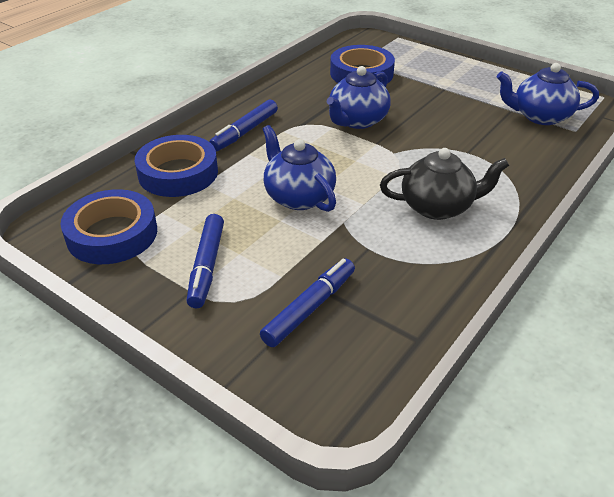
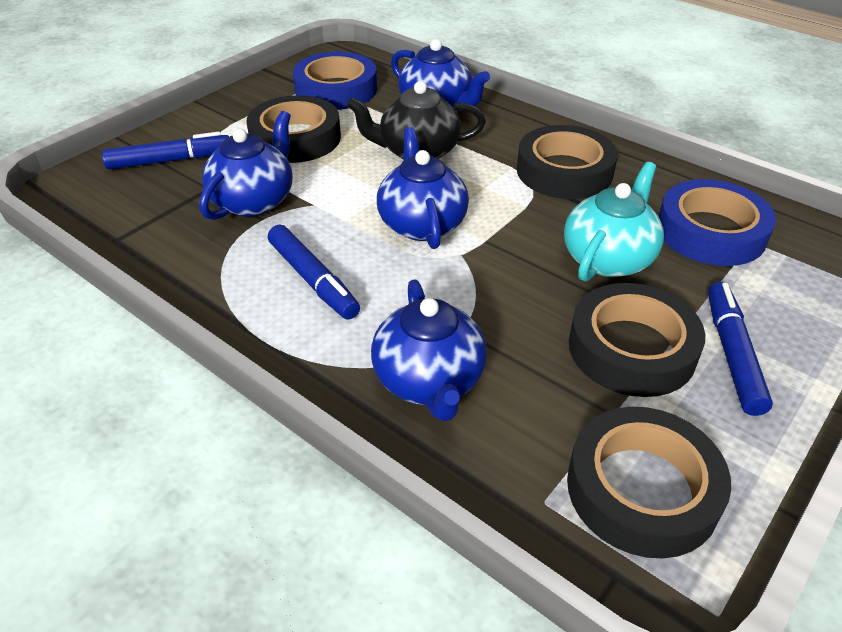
black tape: 0 -> 4
blue tape: 3 -> 2
blue teapot: 3 -> 4
turquoise teapot: 0 -> 1

